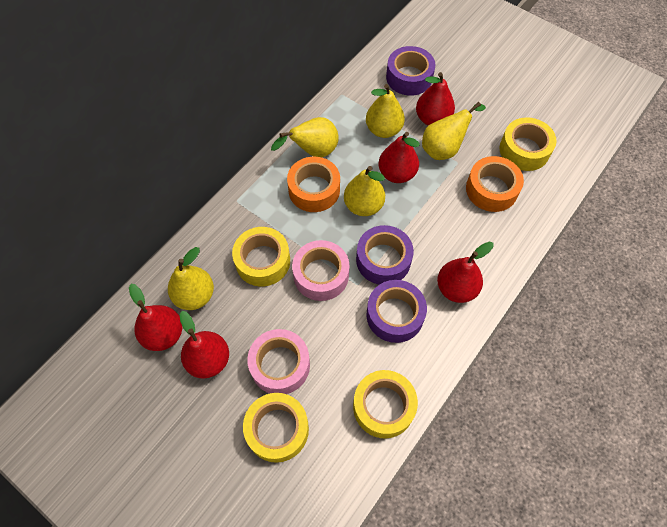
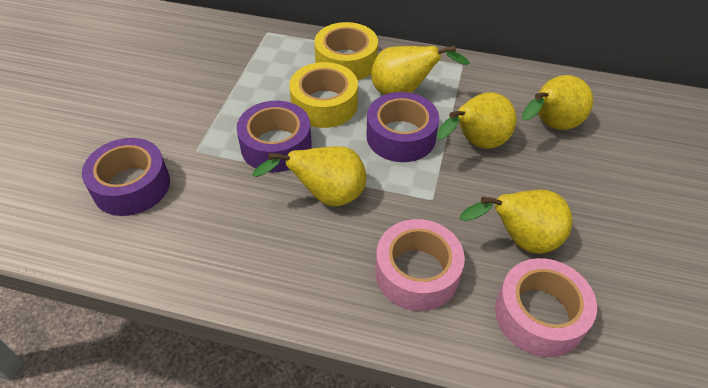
orange tape: 2 -> 0
red pear: 5 -> 0
yellow tape: 4 -> 2

